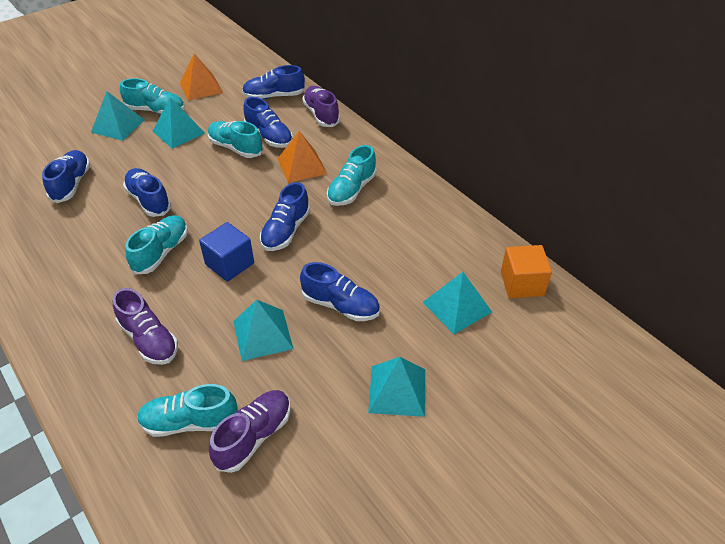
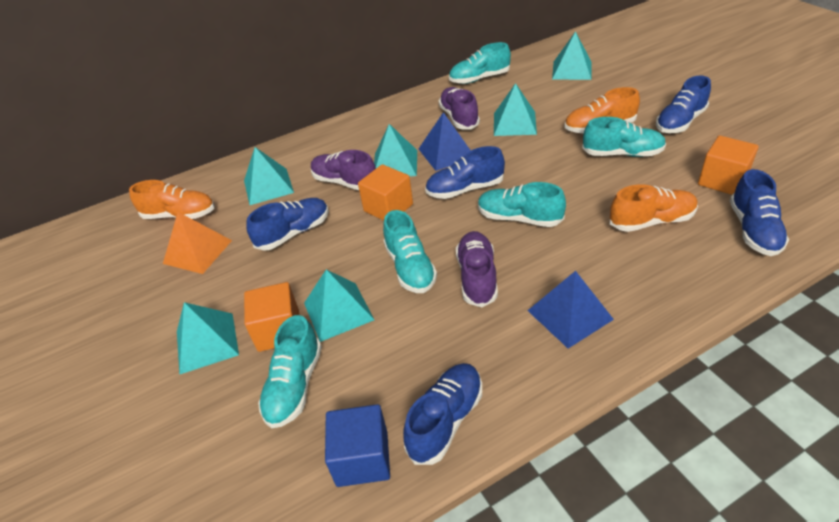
blue pyramid: 0 -> 2
blue shoe: 6 -> 5
orange cube: 1 -> 3
orange pyramid: 2 -> 1
orange shoe: 0 -> 3
turquoise pyramid: 5 -> 6

